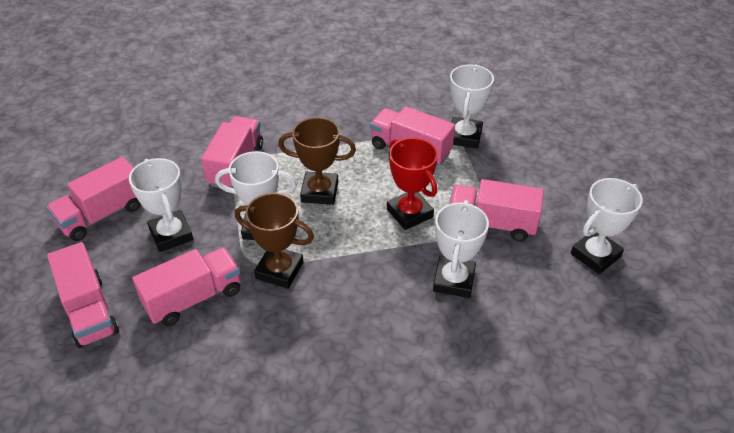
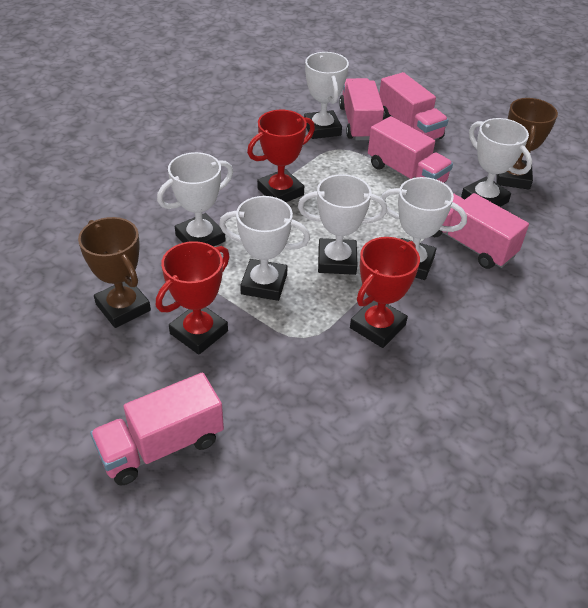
pink truck: 6 -> 5
red trophy: 1 -> 3
white trophy: 5 -> 6

